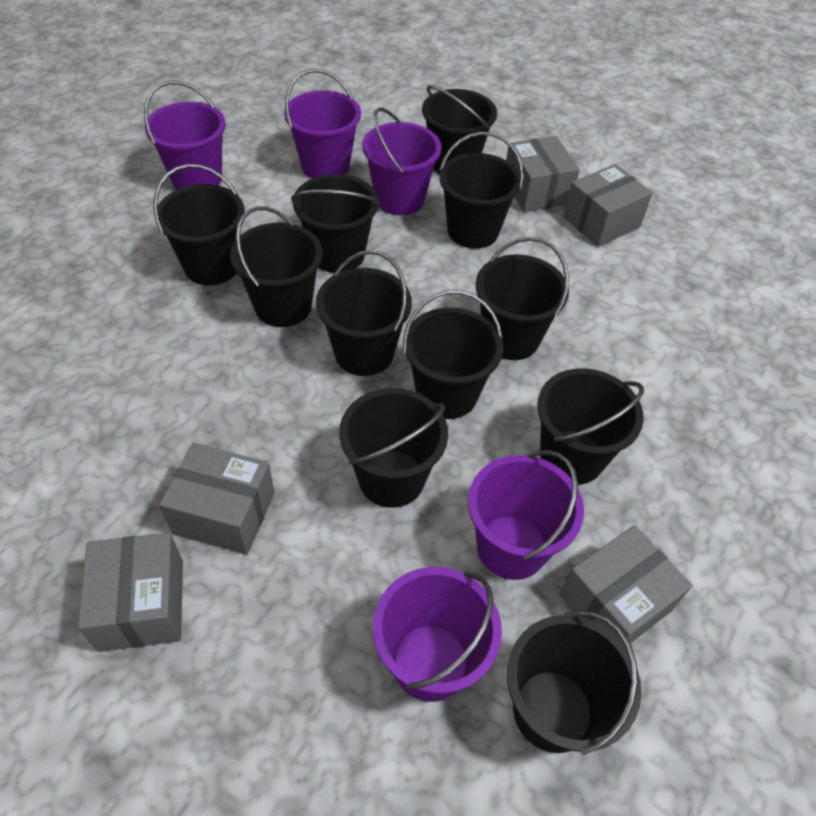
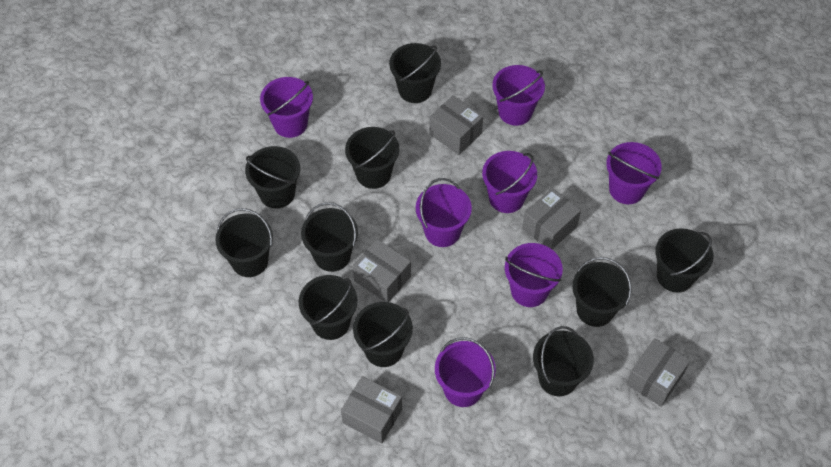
black bucket: 11 -> 10
purple bucket: 5 -> 7

